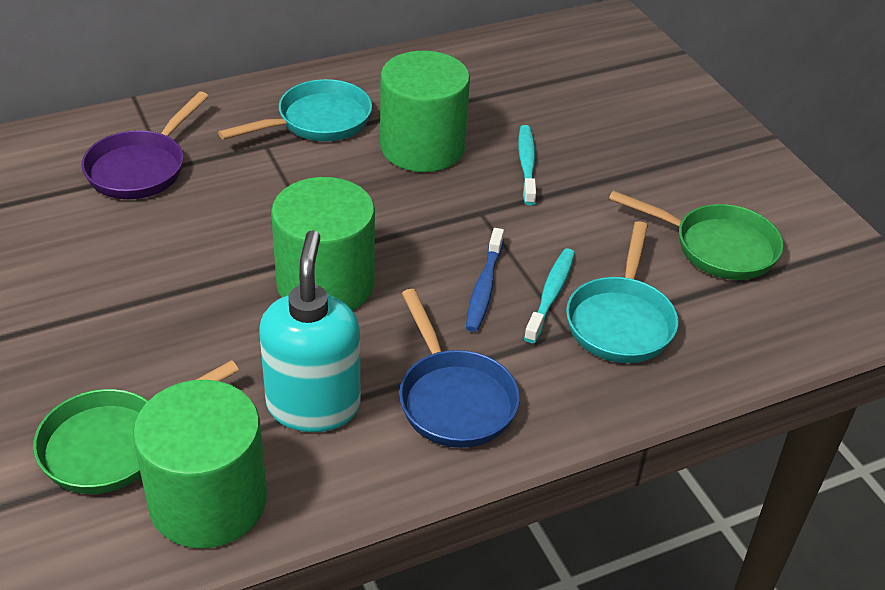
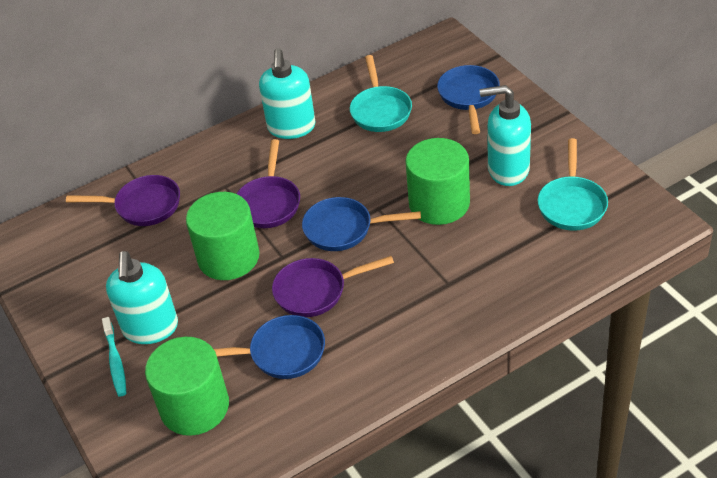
blue pan: 1 -> 3
blue toothbrush: 1 -> 0
green pan: 2 -> 0
purple pan: 1 -> 3
turquoise soap dispenser: 1 -> 3
turquoise toothbrush: 2 -> 1

